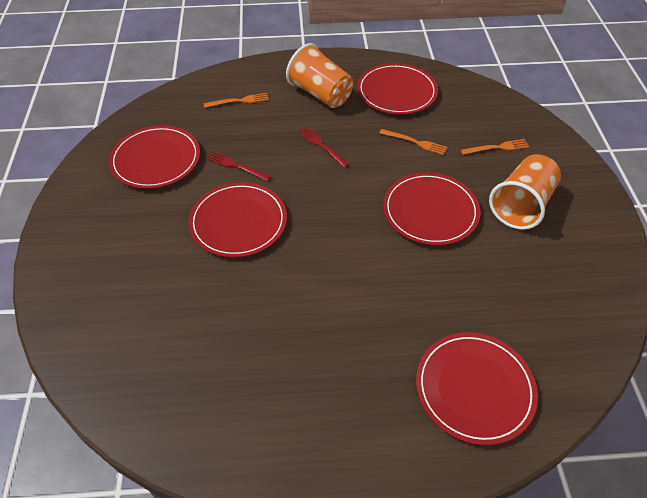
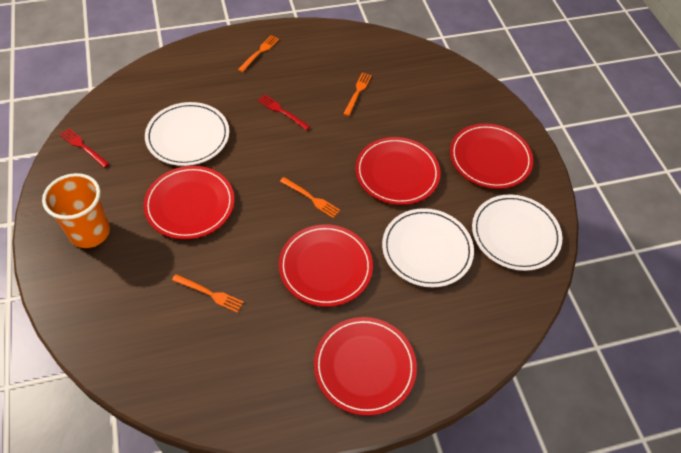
orange cup: 2 -> 1
orange fork: 3 -> 4
white plate: 0 -> 3

